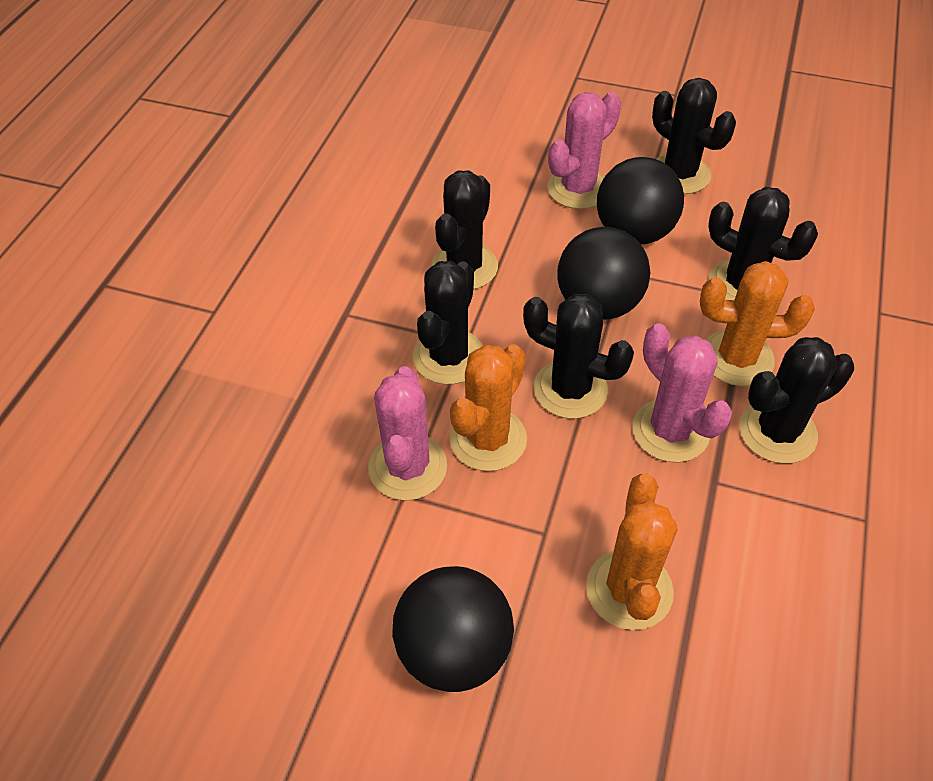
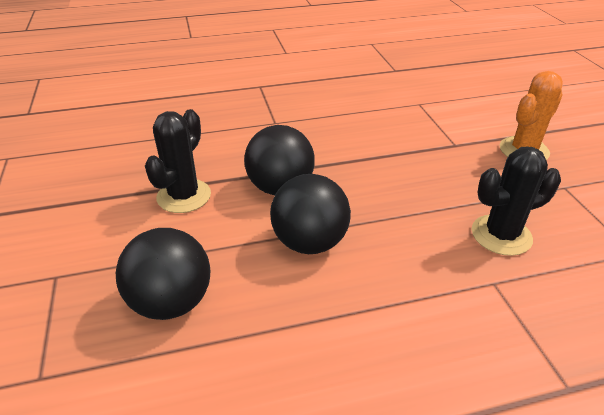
black cactus: 6 -> 2
orange cactus: 3 -> 1
pink cactus: 3 -> 0

